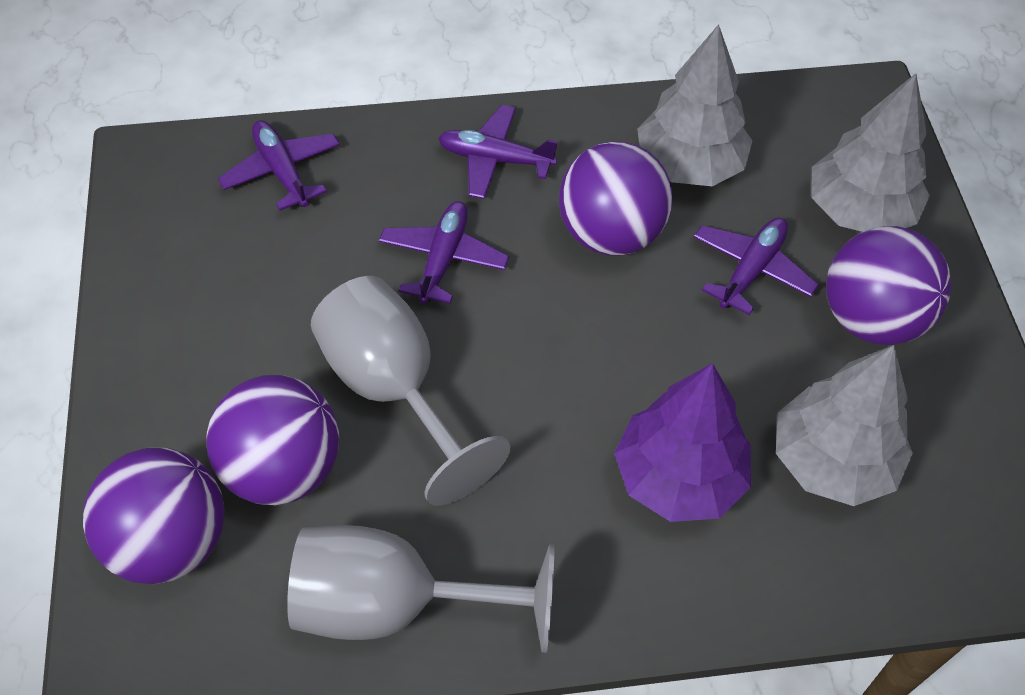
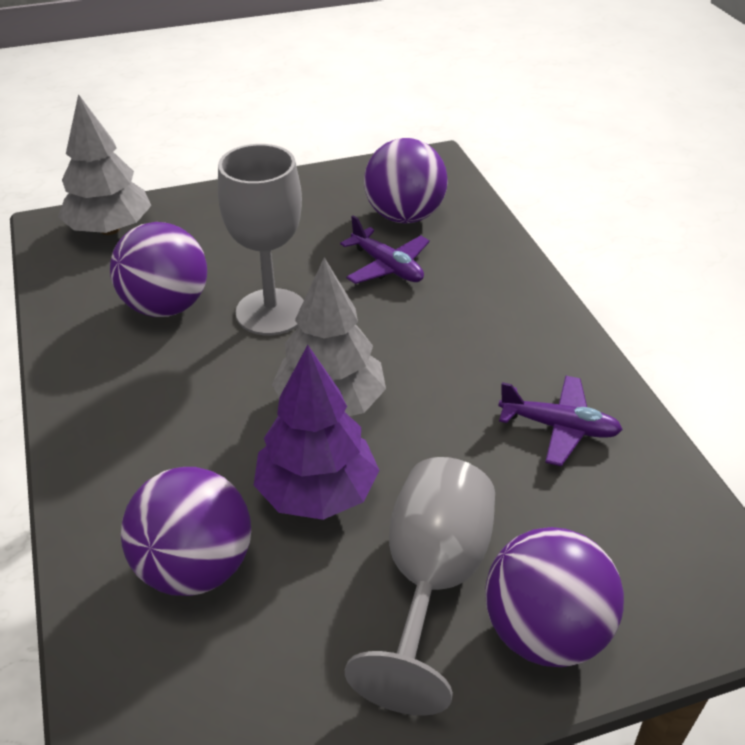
grey tree: 3 -> 2
purple plane: 4 -> 2

